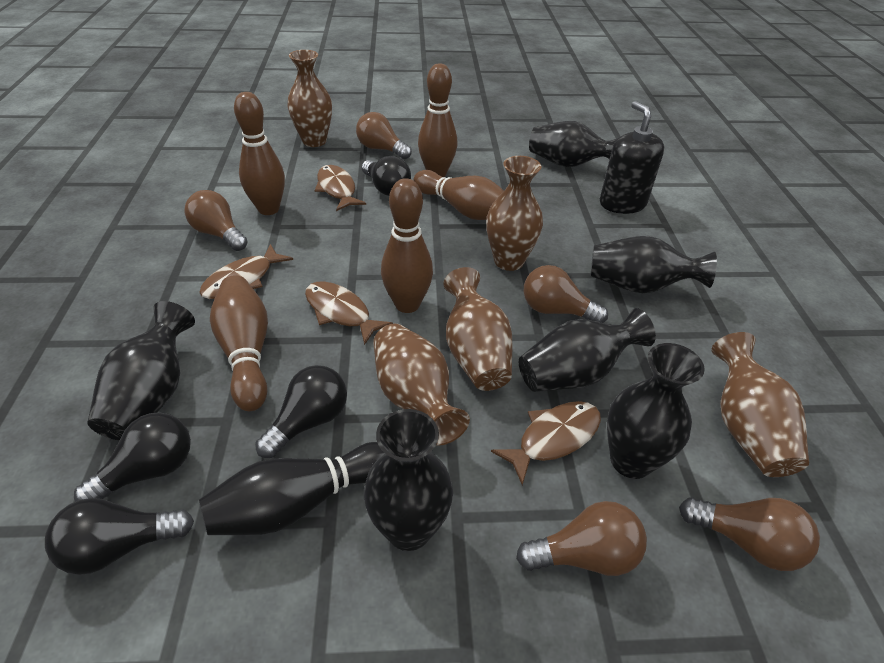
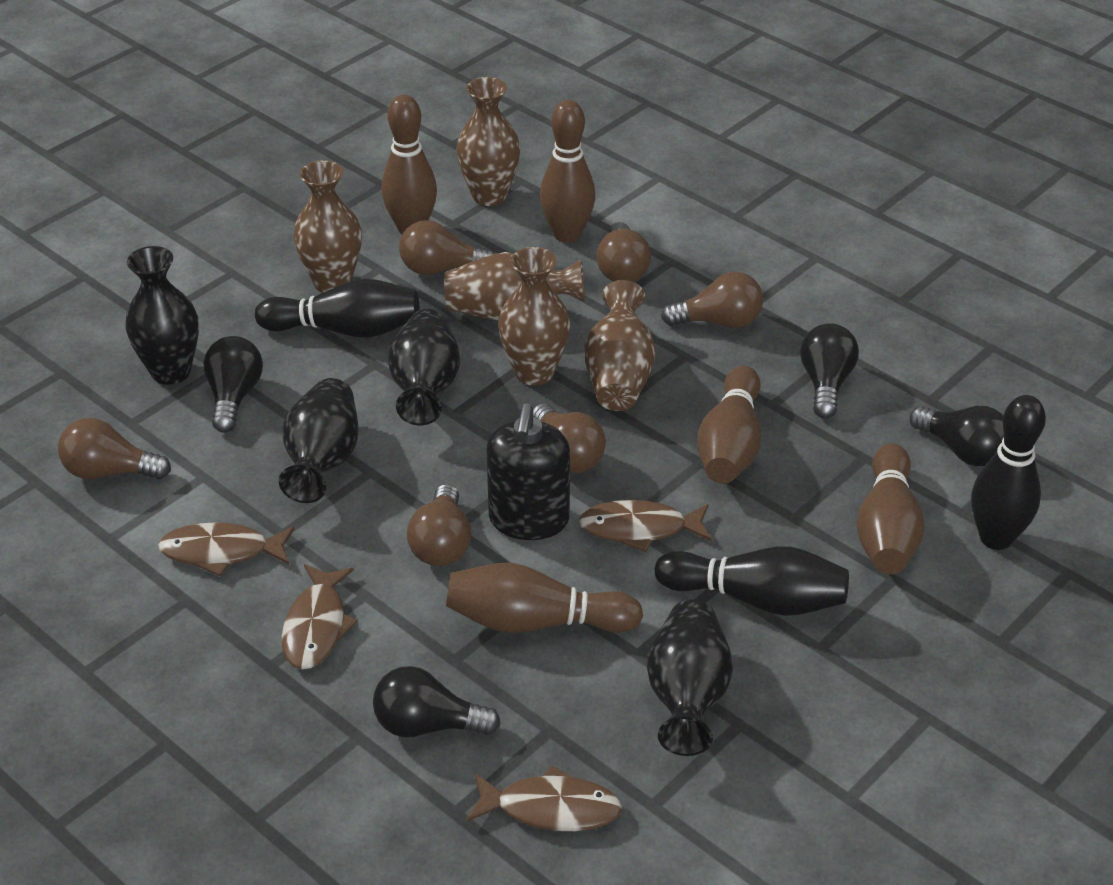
black bowling pin: 1 -> 3
black vase: 6 -> 4
brown light bulb: 5 -> 6

